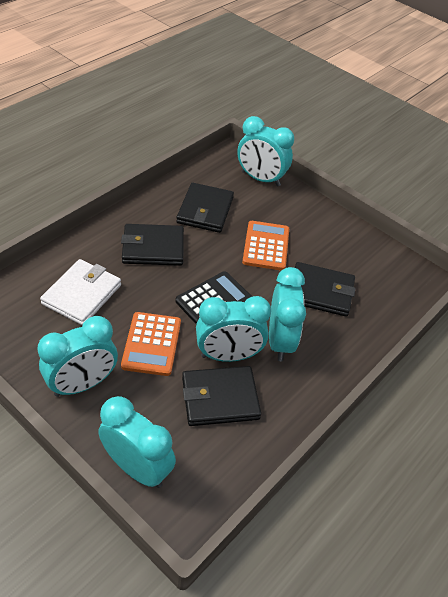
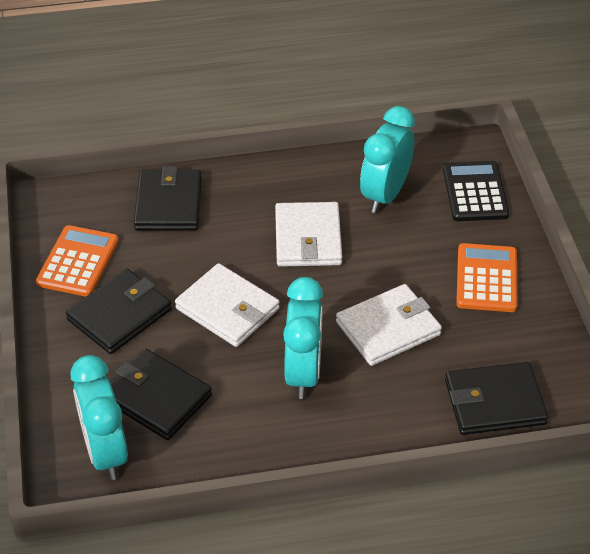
turquoise clock: 5 -> 3
white wallet: 1 -> 3

